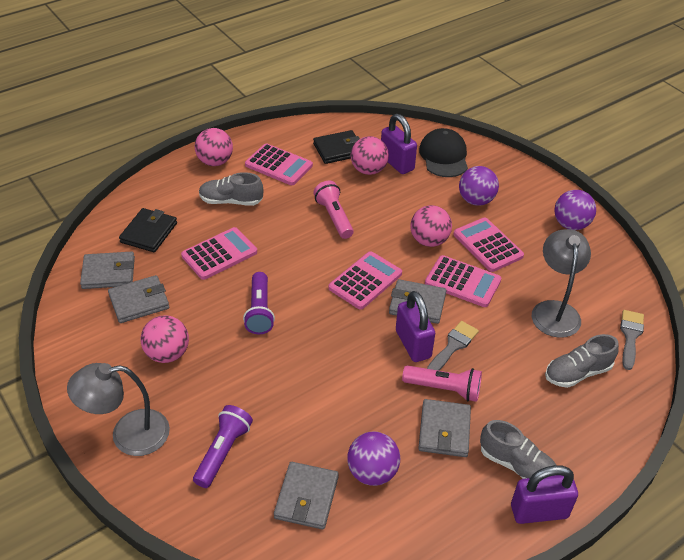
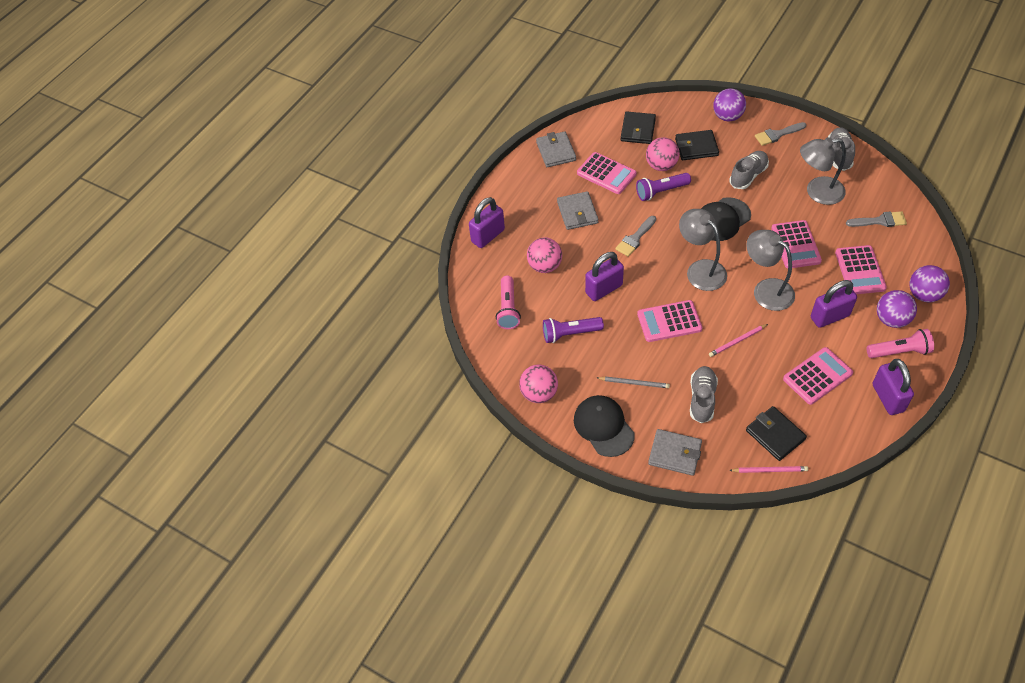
black cap: 1 -> 2
black wallet: 2 -> 3
grey brush: 2 -> 3
grey lamp: 2 -> 3
grey pencil: 0 -> 1
grey wallet: 5 -> 3
pink ball: 4 -> 3
pink pencil: 0 -> 2
purple padlock: 3 -> 4

